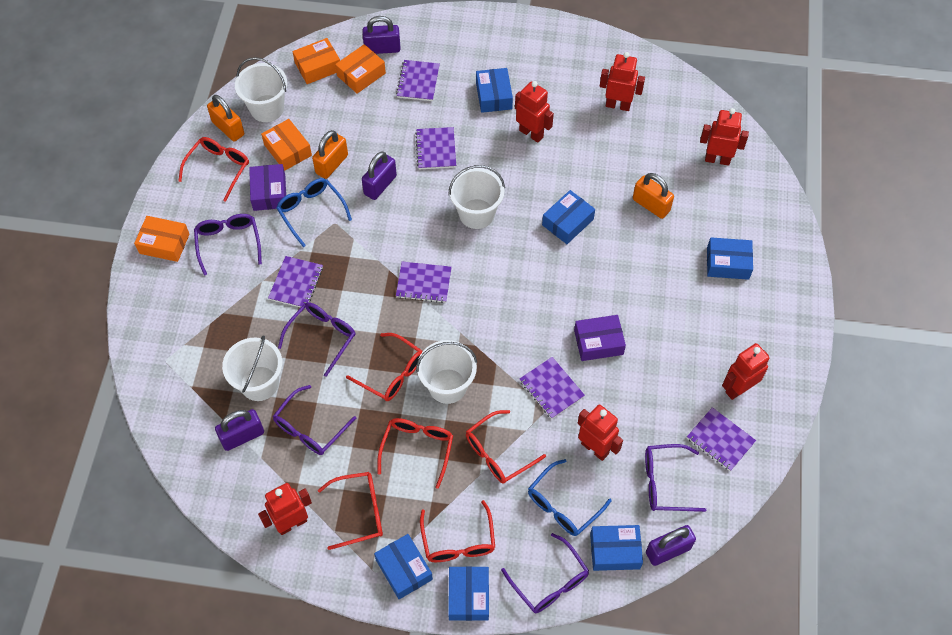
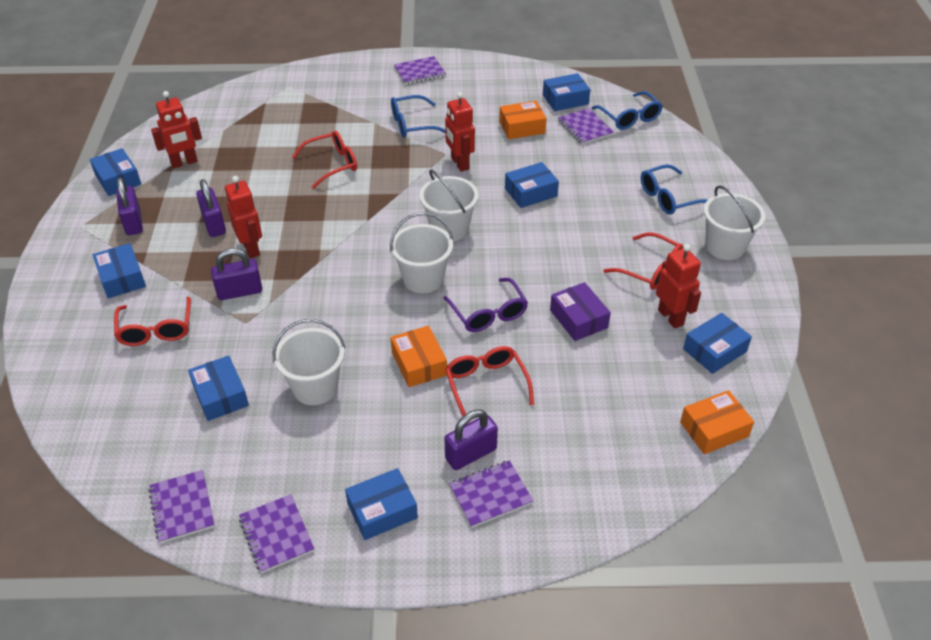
blue box: 6 -> 7
blue glasses: 2 -> 3
orange box: 4 -> 3
orange padlock: 3 -> 0
purple box: 2 -> 1
purple glasses: 5 -> 1
purple notebook: 6 -> 5
red glasses: 6 -> 4
red robot: 6 -> 4

